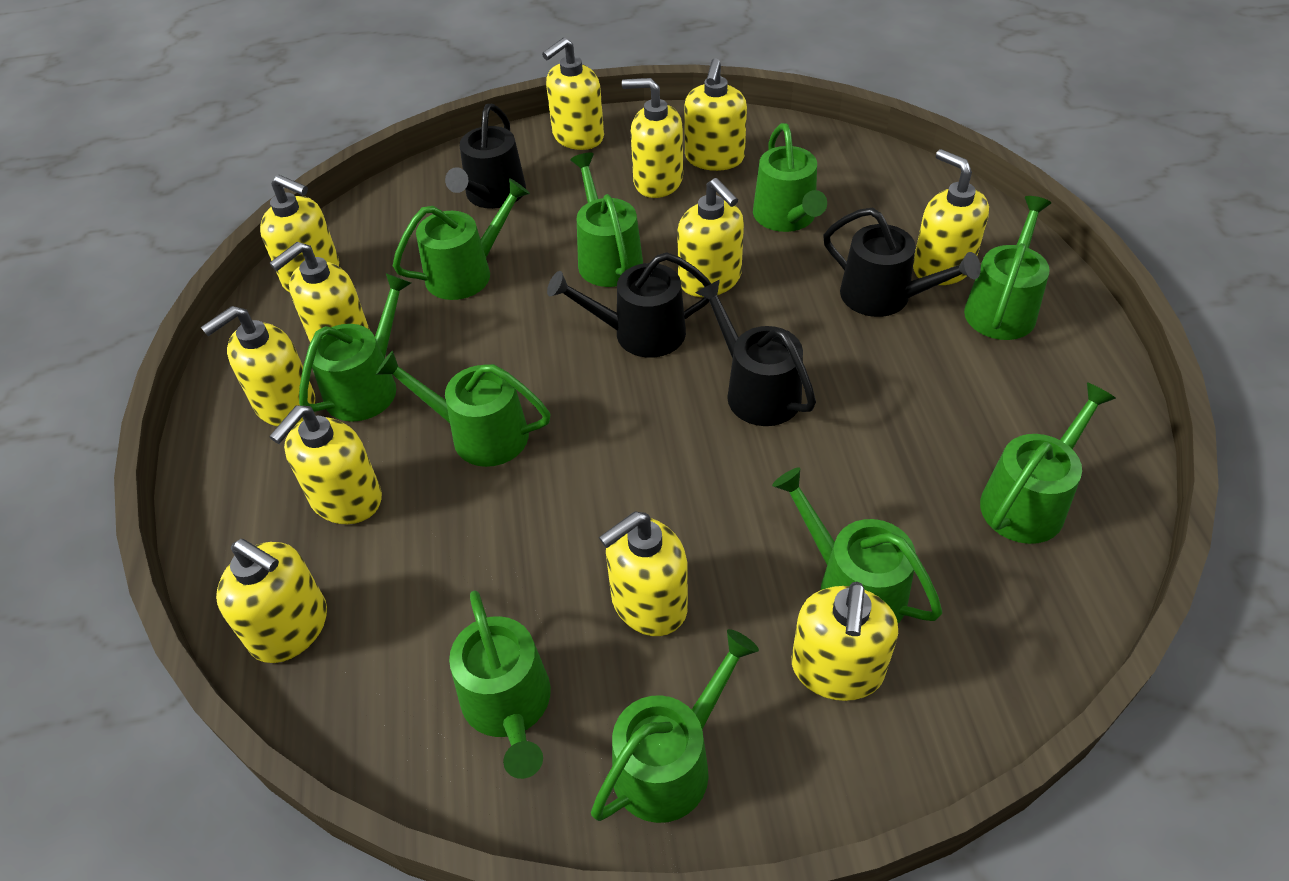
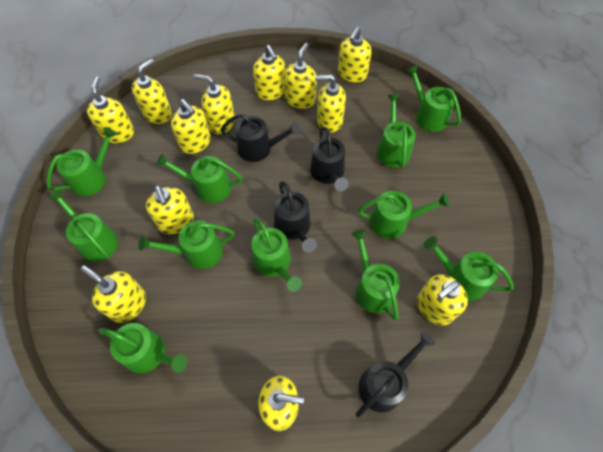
green watering can: 10 -> 11

